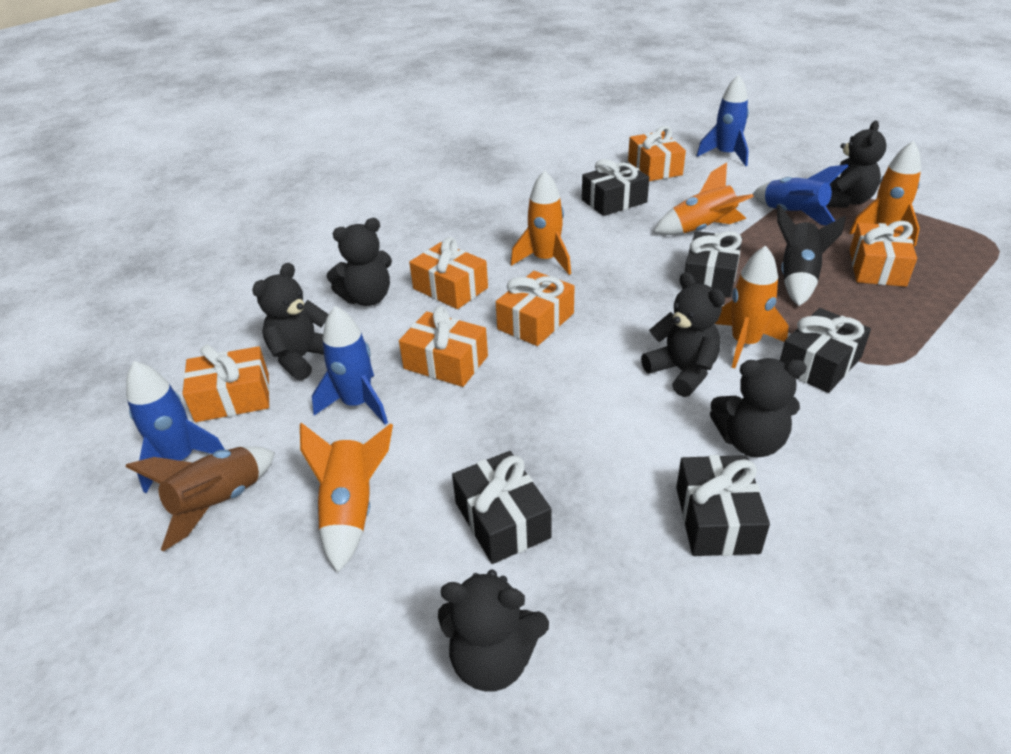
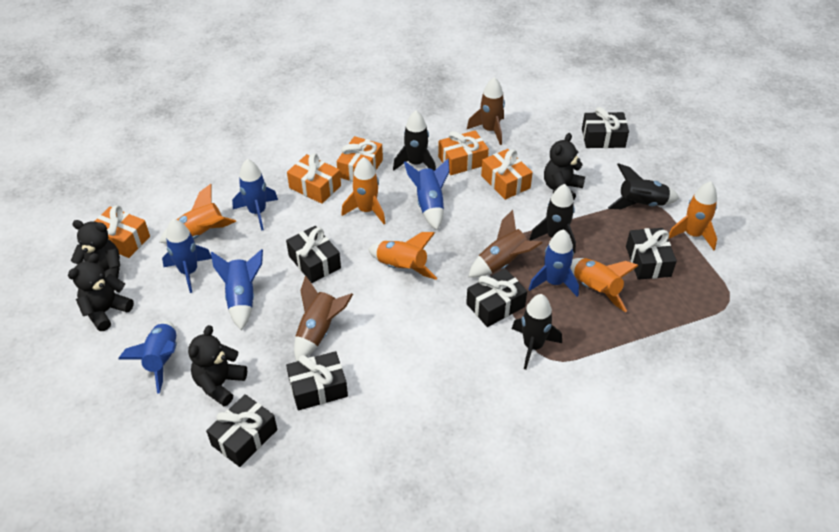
black gift: 5 -> 6
black rocket: 1 -> 4
black teddy bear: 6 -> 4
blue rocket: 4 -> 6
brown rocket: 1 -> 3
orange gift: 6 -> 5

